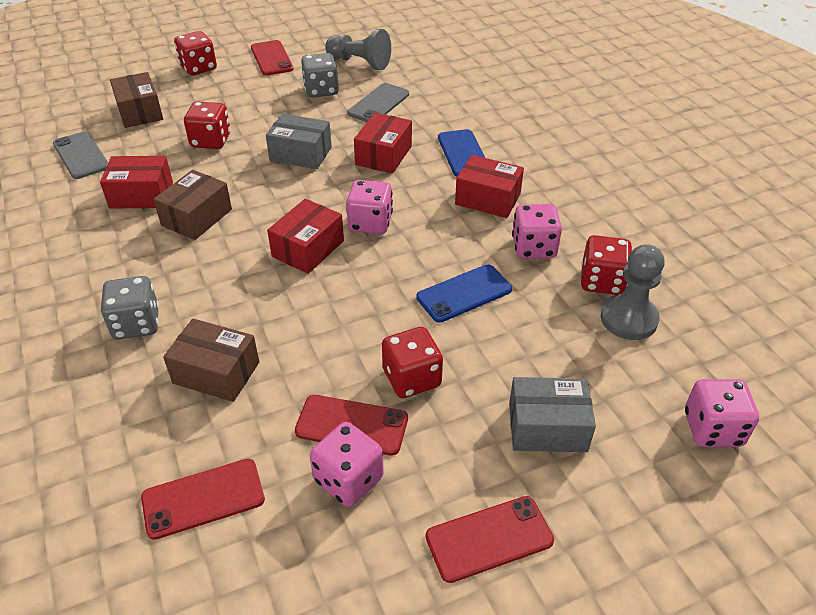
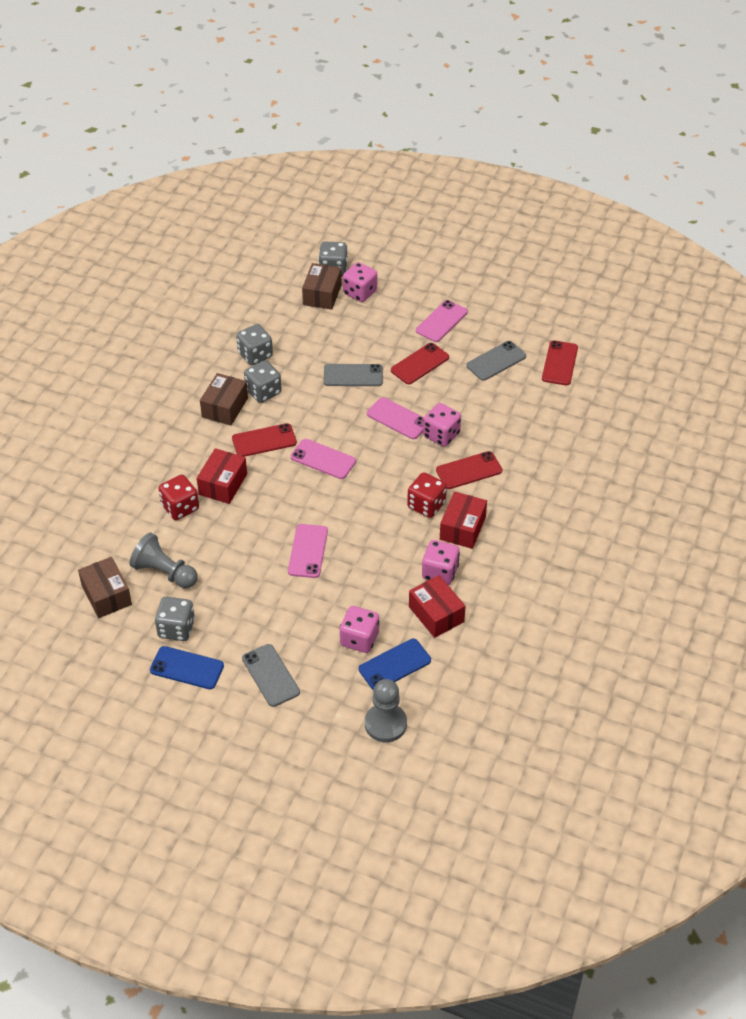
grey box: 2 -> 0
grey dice: 2 -> 4
grey phone: 2 -> 3
pink phone: 0 -> 4
red box: 4 -> 3
red dice: 4 -> 2

